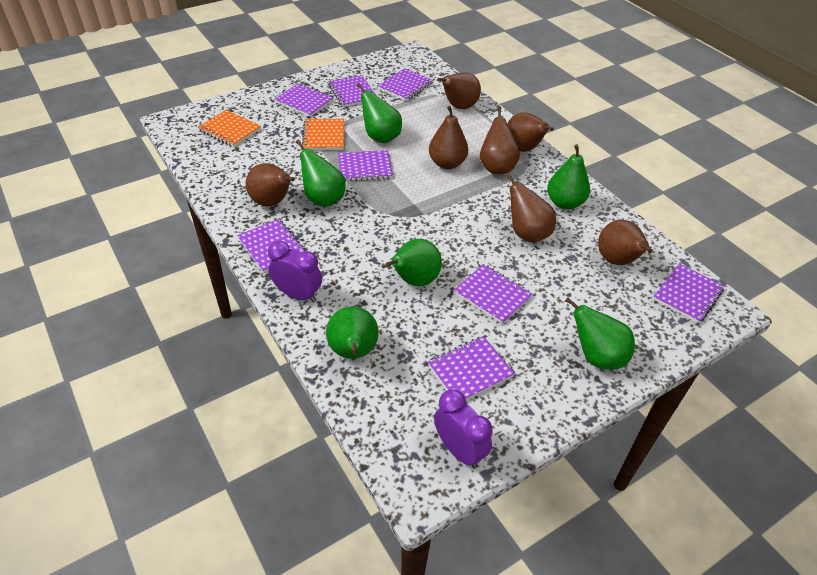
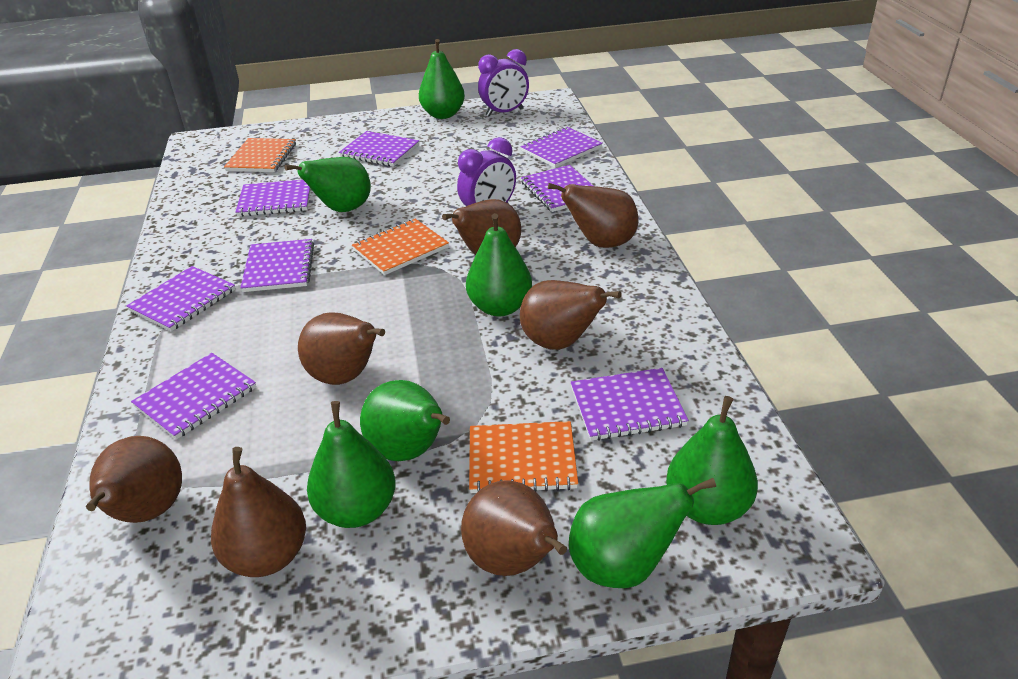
green pear: 6 -> 7
orange notebook: 2 -> 3

